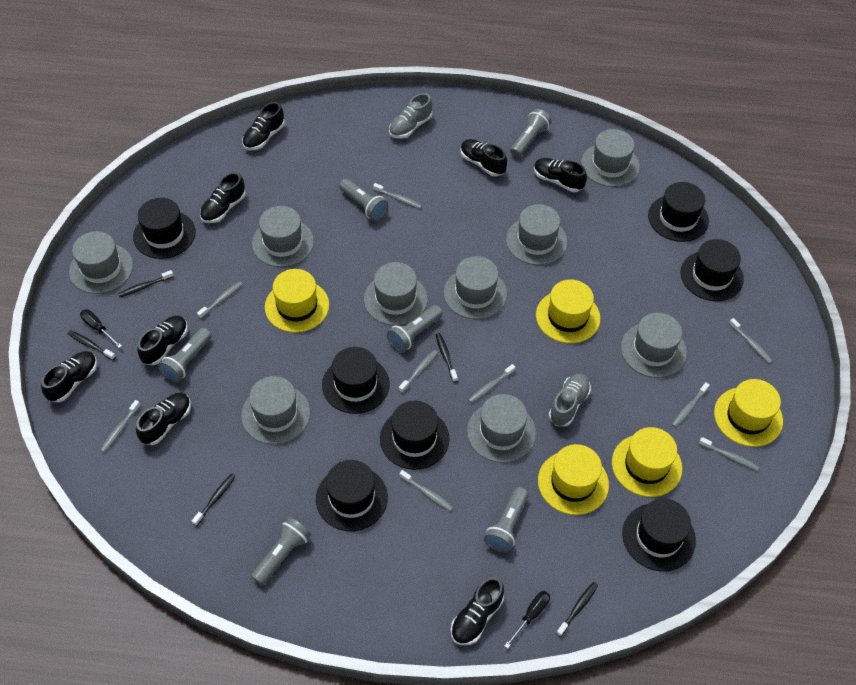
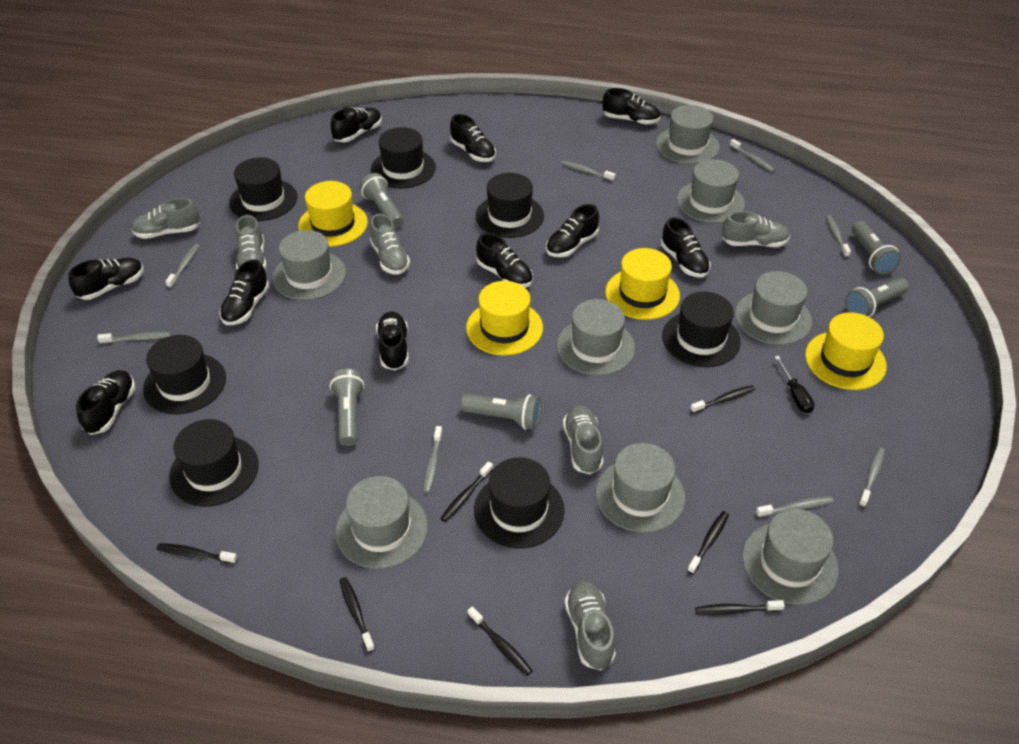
black screwdriver: 2 -> 1
black shoe: 8 -> 10
black toothbrush: 5 -> 7
grey flashlight: 6 -> 5
grey hat: 9 -> 8
grey shoe: 2 -> 6
grey toothbrush: 9 -> 8
yellow hat: 5 -> 4

